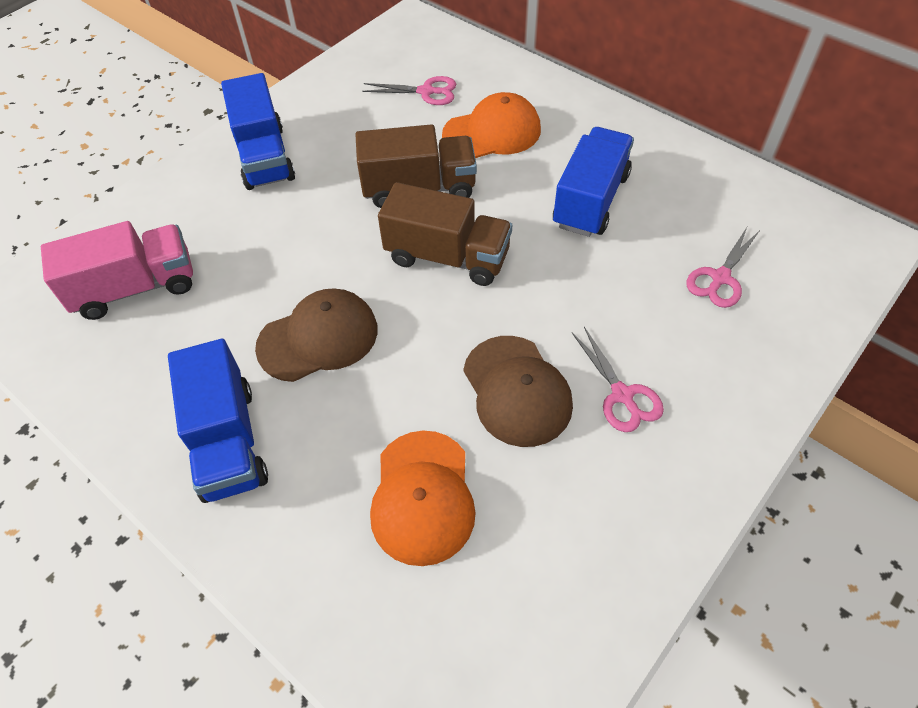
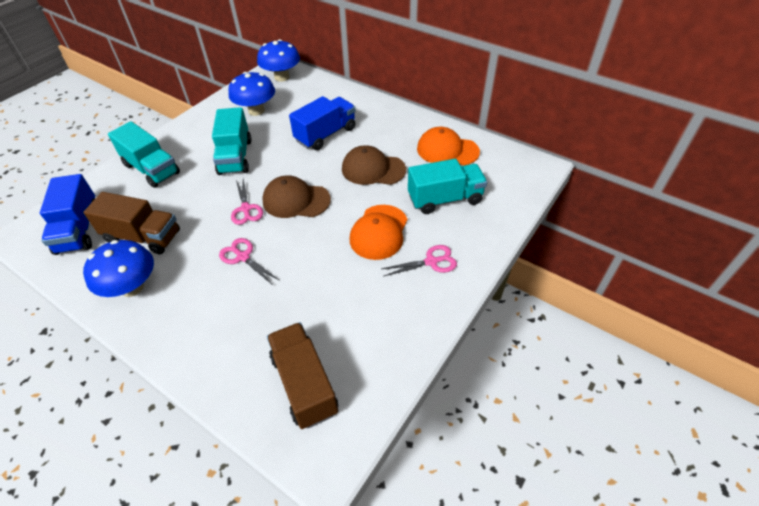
blue mushroom: 0 -> 3
blue truck: 3 -> 2
pink truck: 1 -> 0
turquoise truck: 0 -> 3

